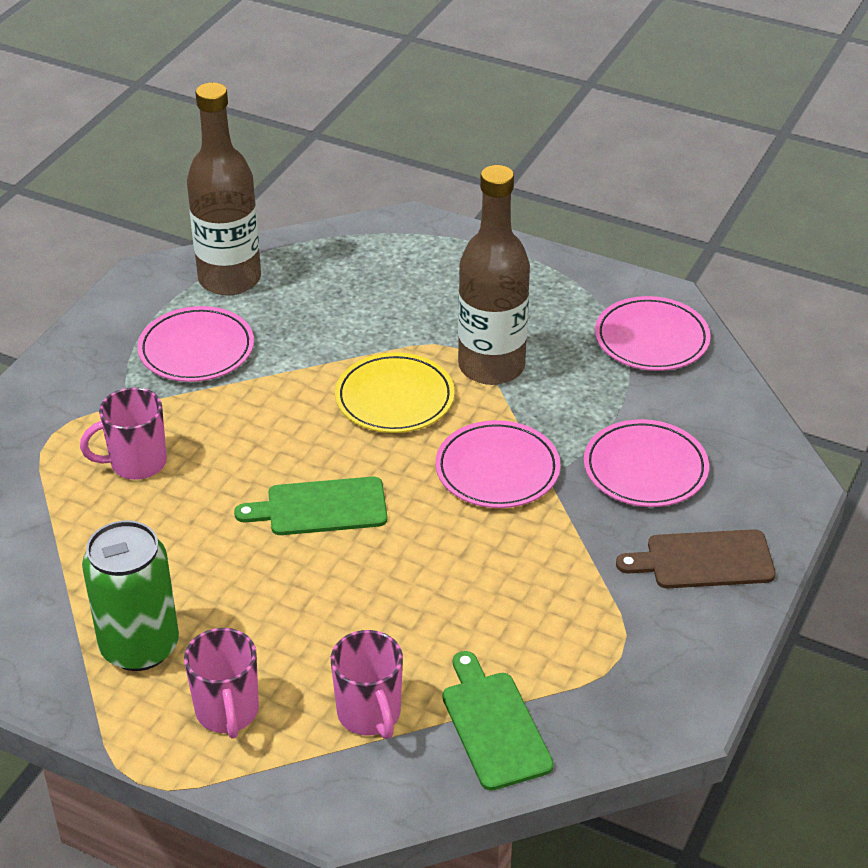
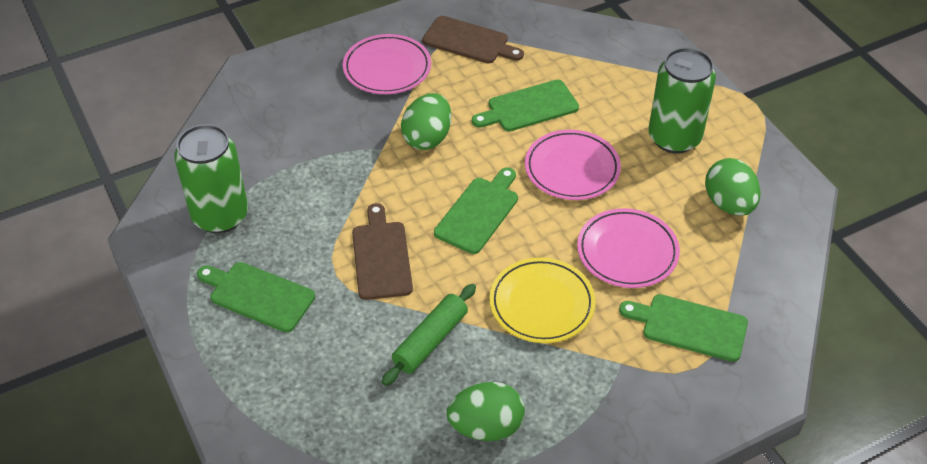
brown bottle: 2 -> 0
brown cutting board: 1 -> 2
green can: 1 -> 2
green cutting board: 2 -> 4
green egg: 0 -> 3
green rolling pin: 0 -> 1
pink mug: 3 -> 0
pink plate: 4 -> 3

